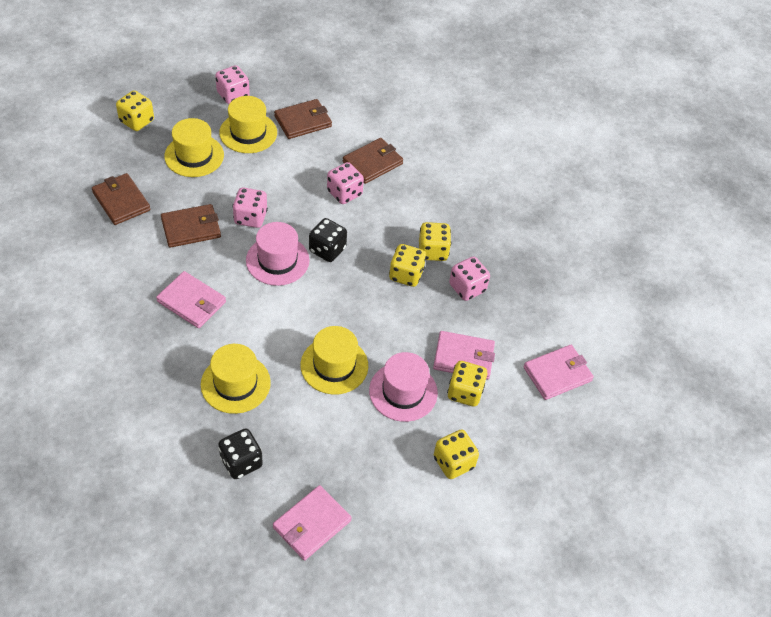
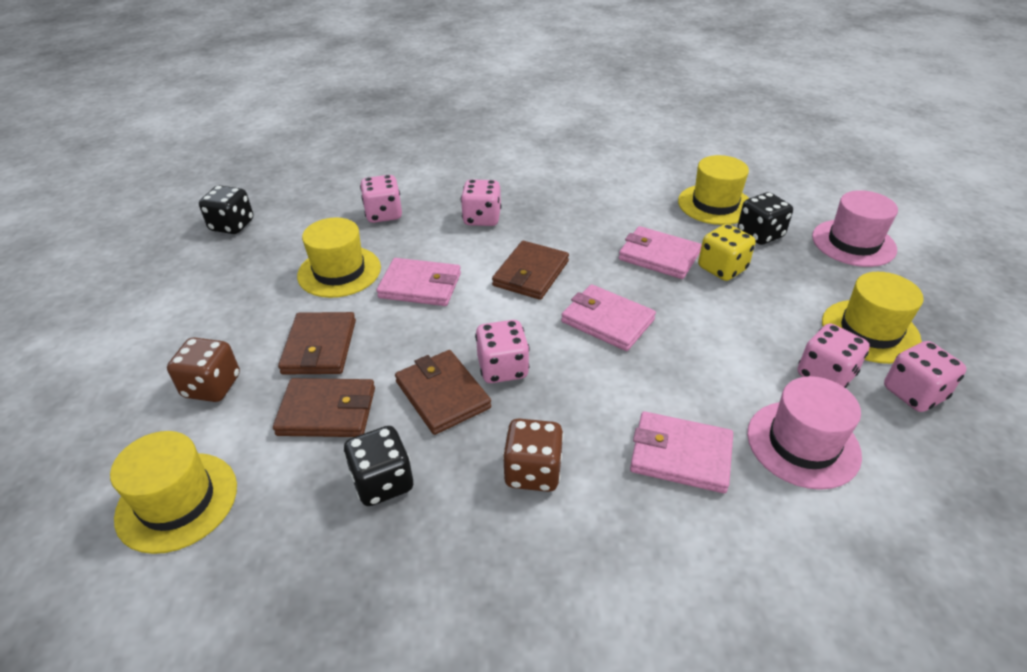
black dice: 2 -> 3
brown dice: 0 -> 2
pink dice: 4 -> 5
yellow dice: 5 -> 1

